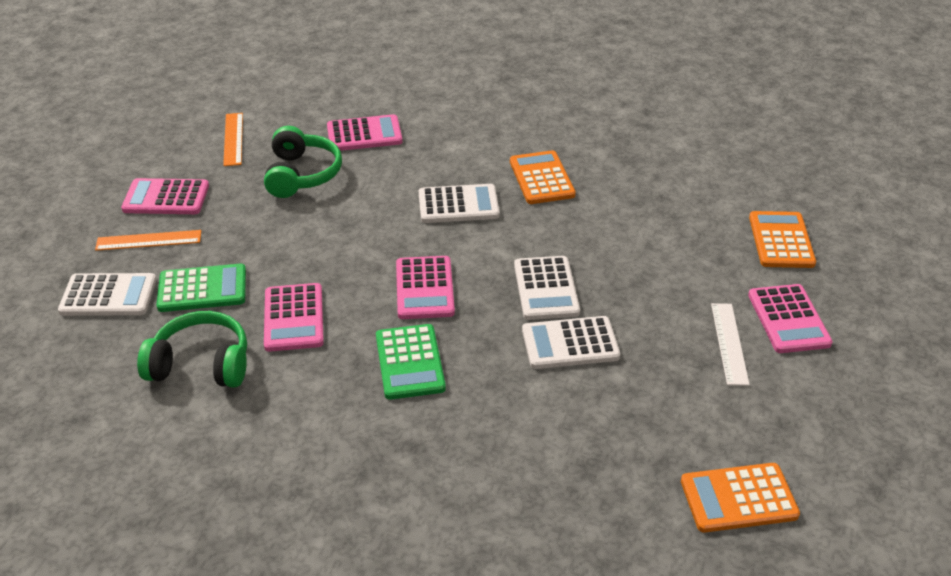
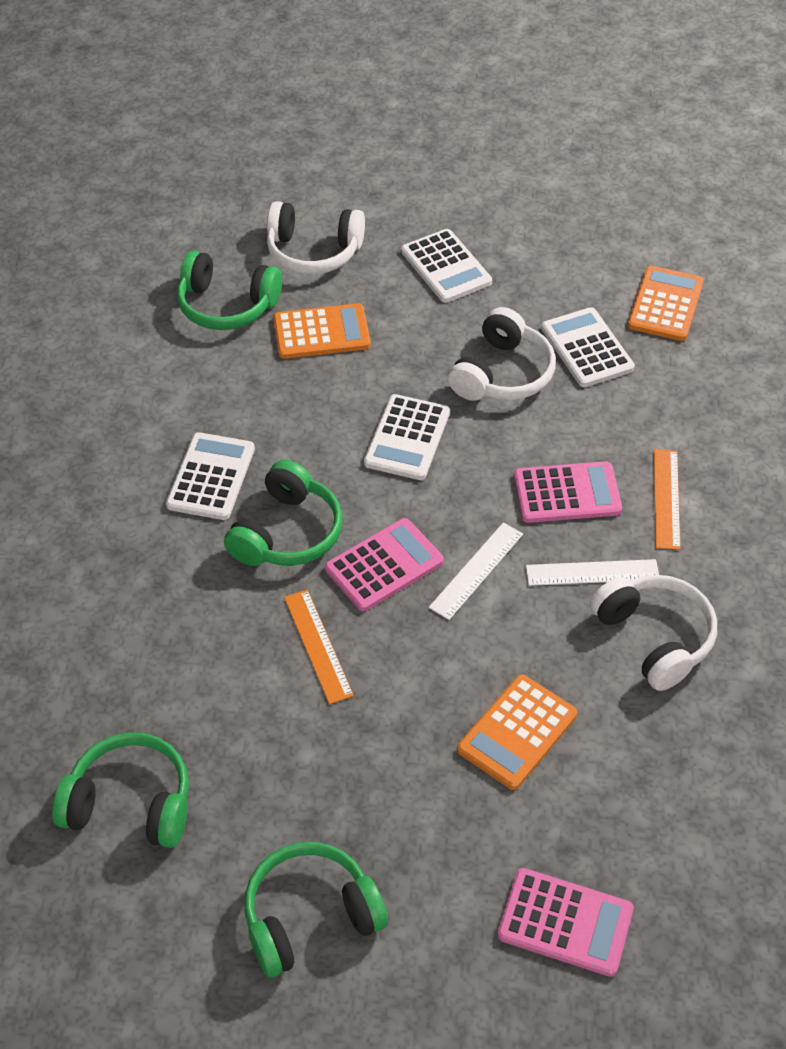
green calculator: 2 -> 0
green headphones: 2 -> 4
pink calculator: 5 -> 3
white headphones: 0 -> 3
white ruler: 1 -> 2

